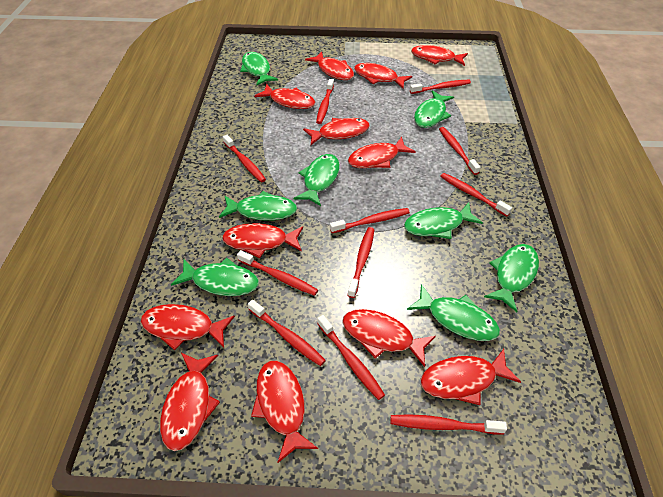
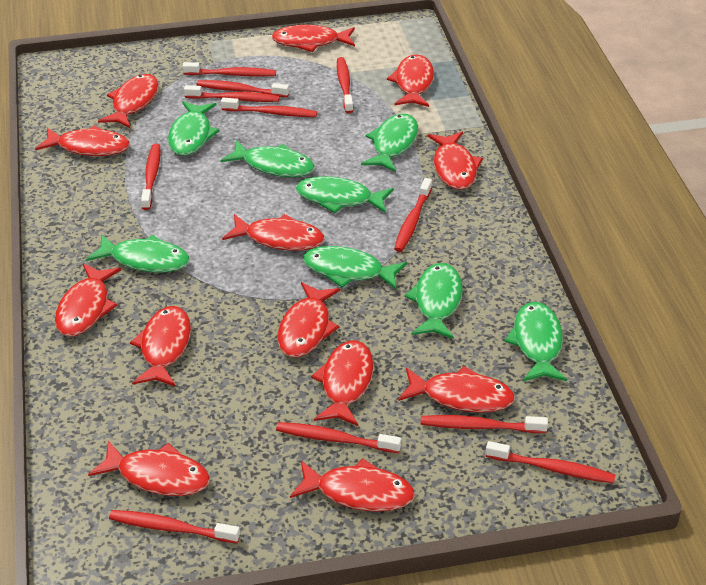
red fish: 12 -> 13

